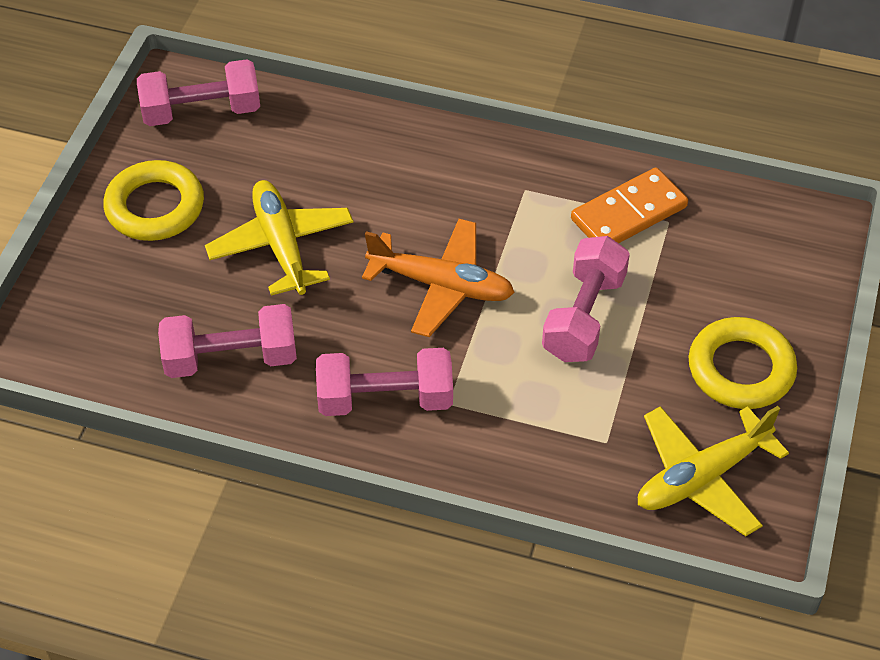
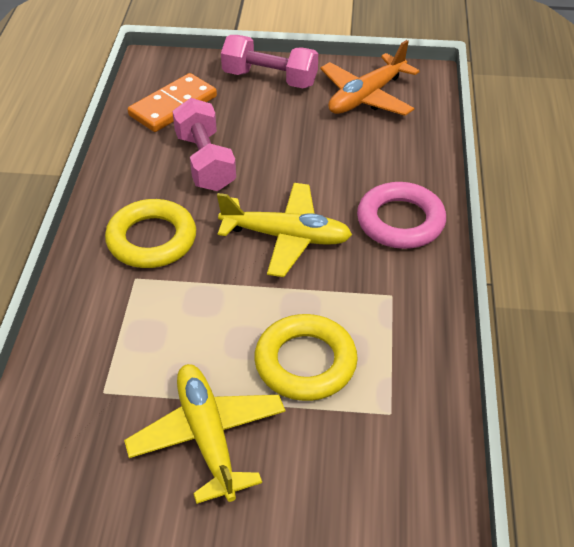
pink dumbbell: 4 -> 2
pink ring: 0 -> 1

